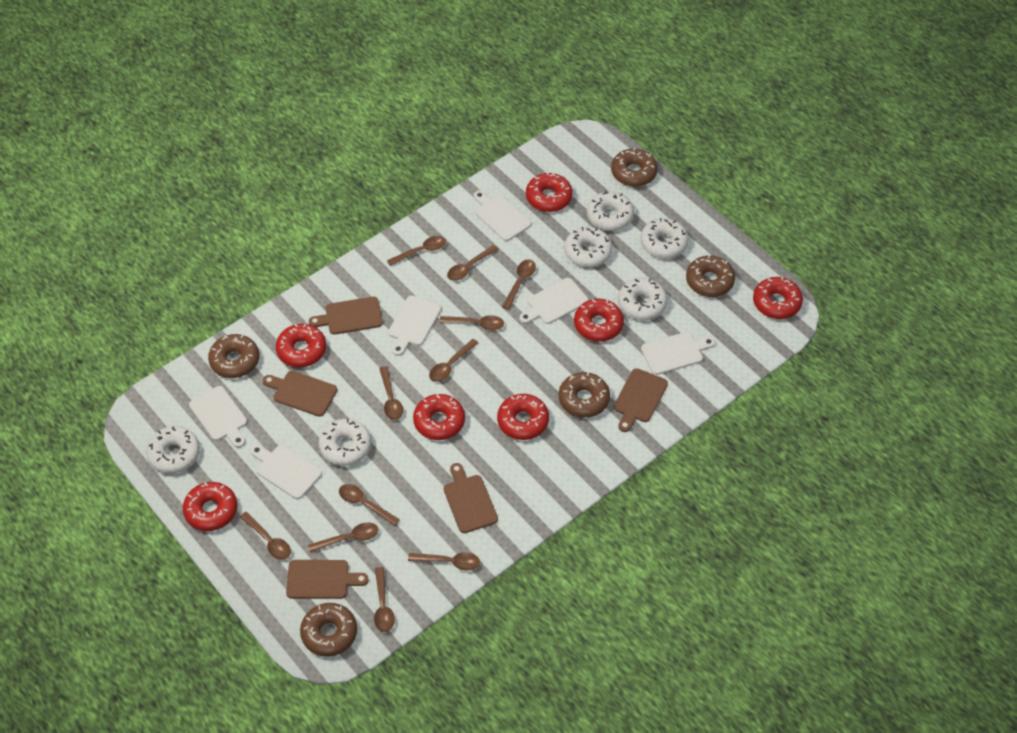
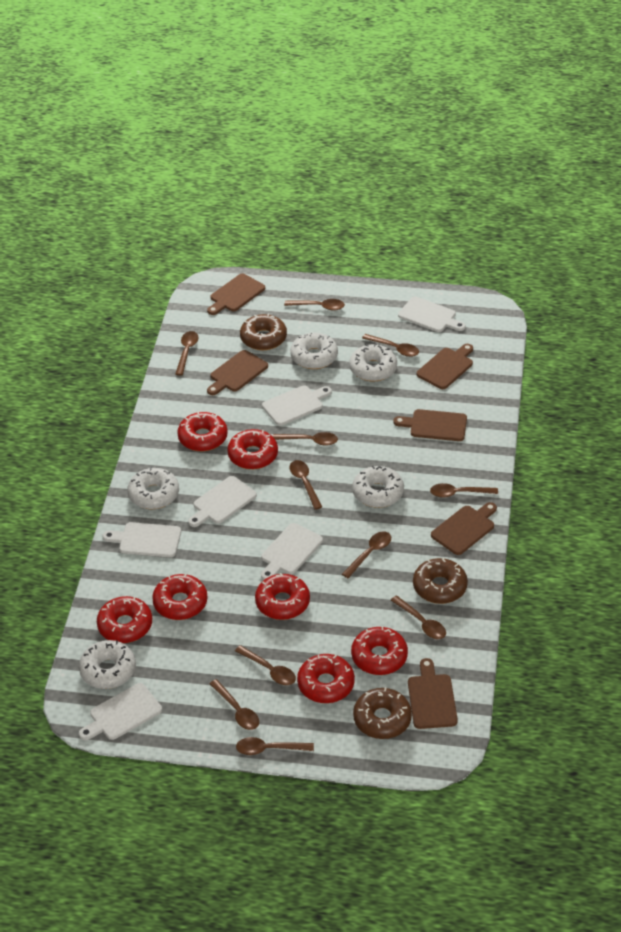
brown cutting board: 5 -> 6
brown donut: 5 -> 3
white donut: 6 -> 5

